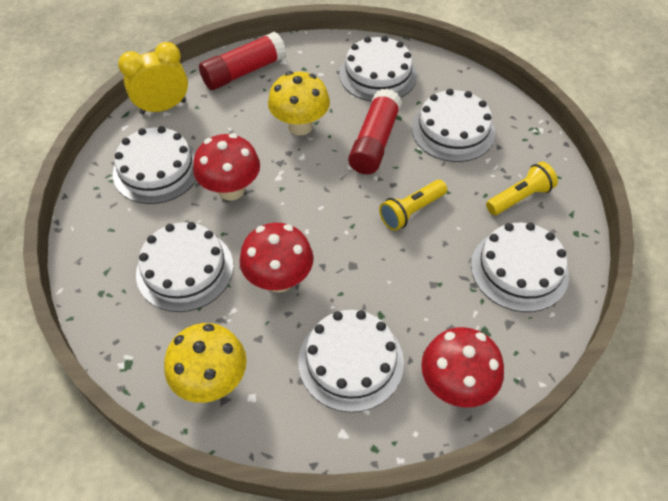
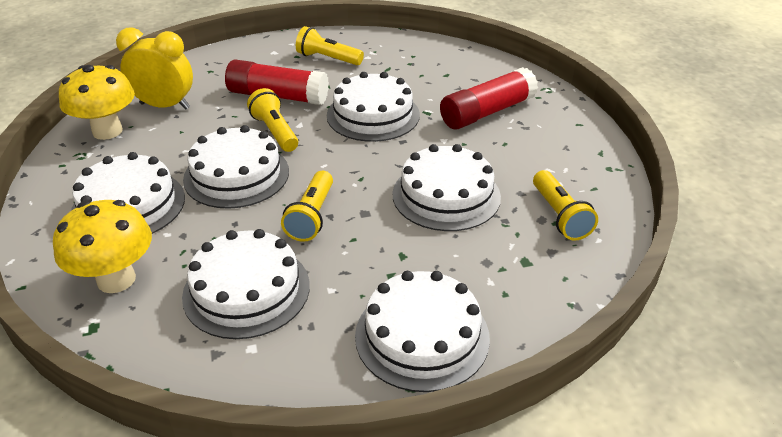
red mushroom: 3 -> 0
yellow flashlight: 2 -> 4

